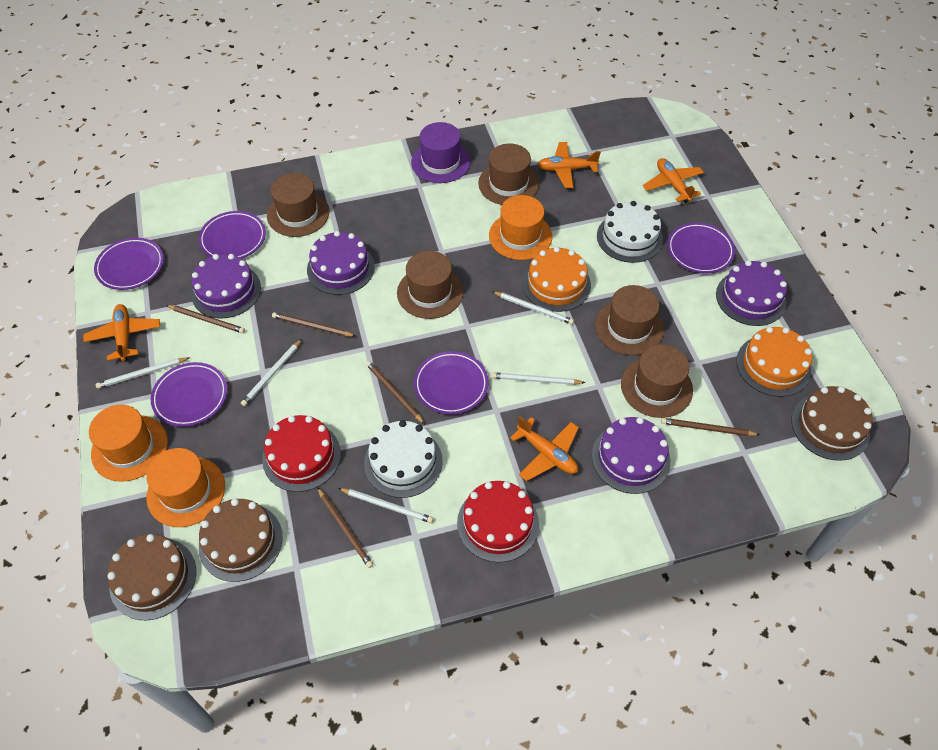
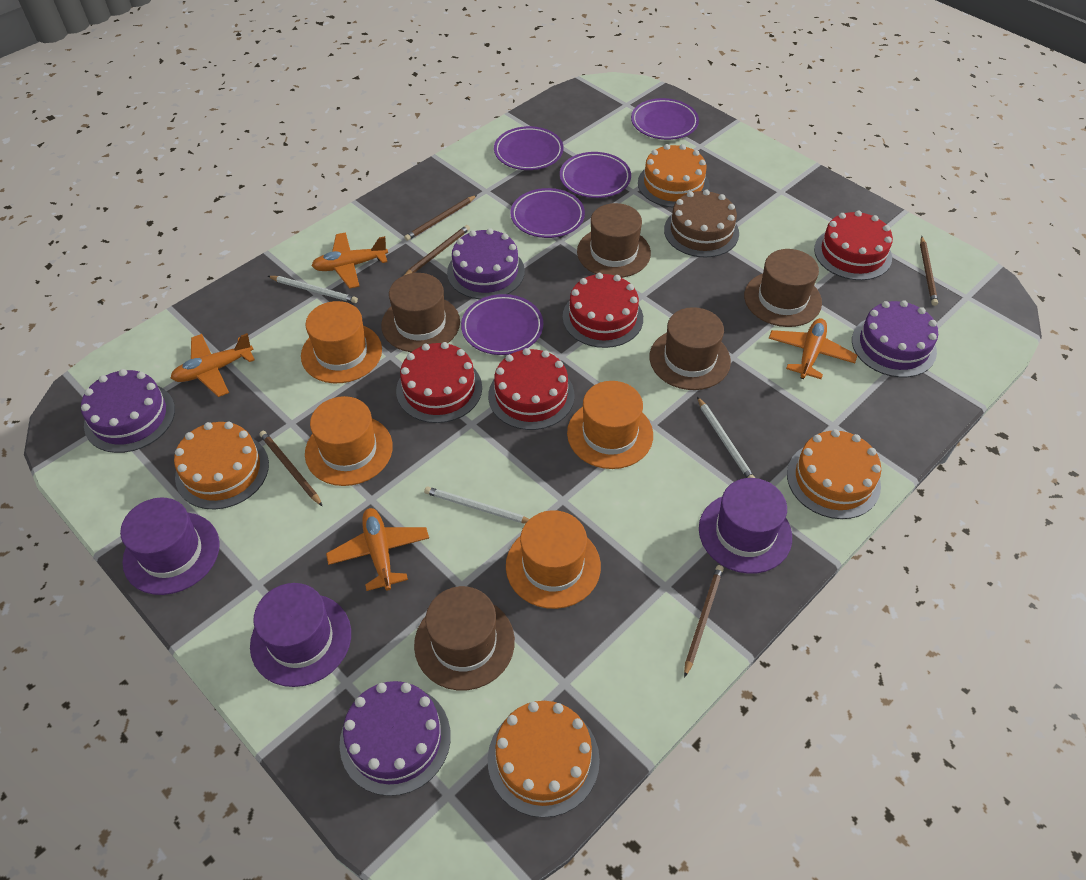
brown cake: 3 -> 1
orange cake: 2 -> 4
orange hat: 3 -> 4
purple hat: 1 -> 3
red cake: 2 -> 4
white cake: 2 -> 0
white pencil: 5 -> 3

